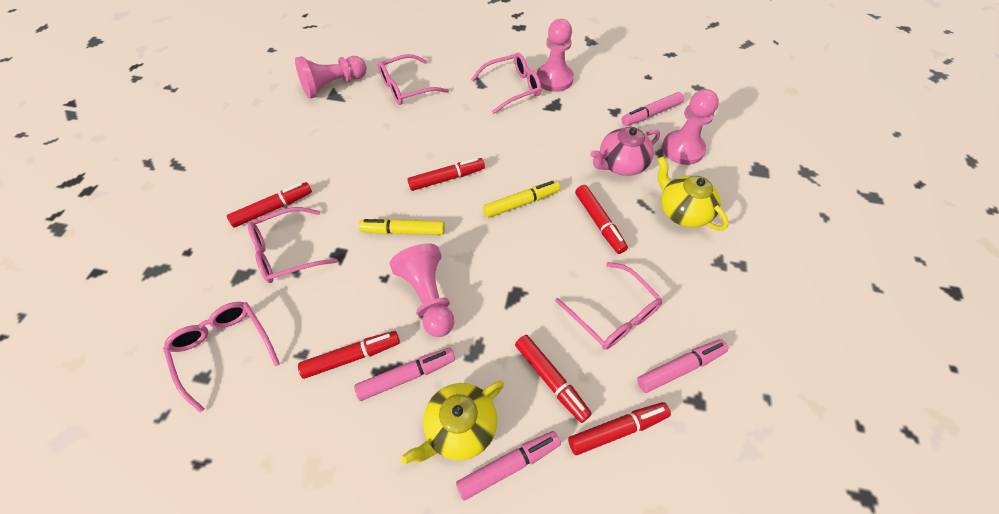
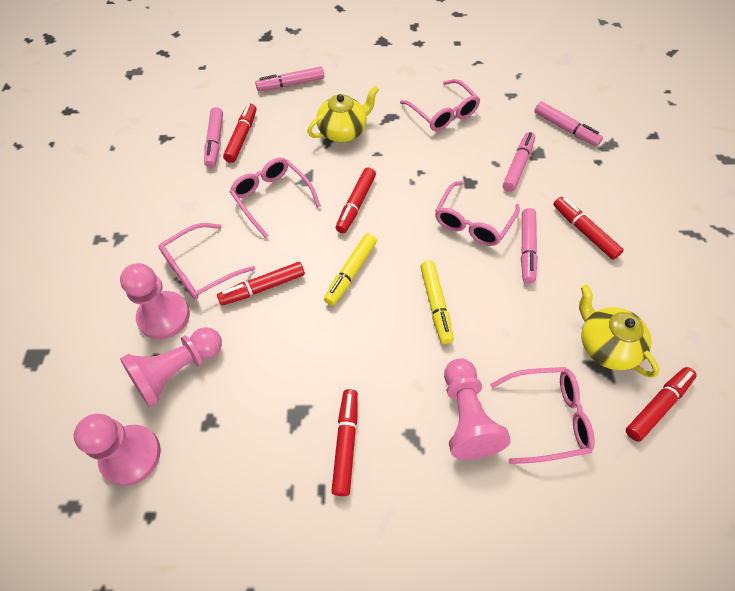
pink marker: 4 -> 5
pink teapot: 1 -> 0

